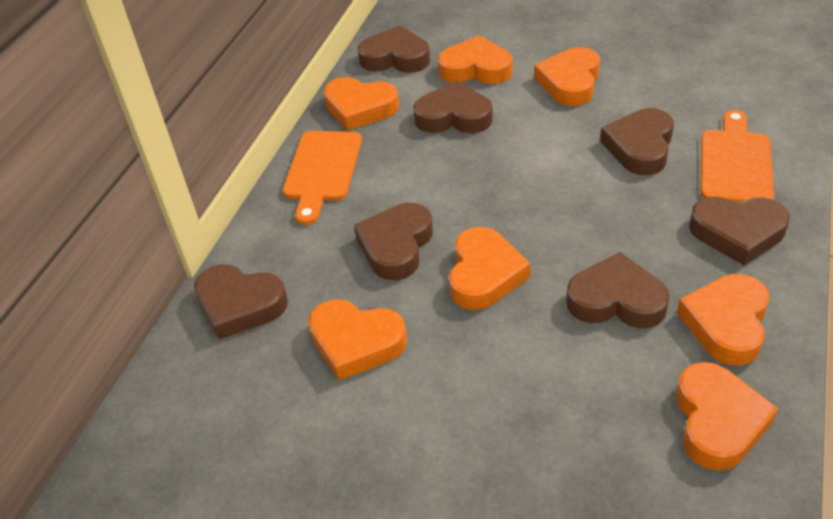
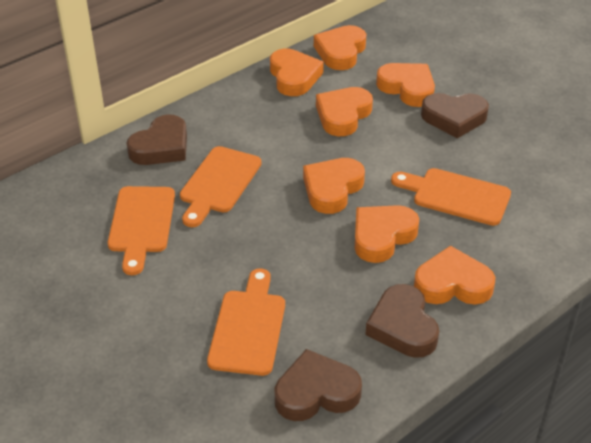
brown heart: 7 -> 4
orange cutting board: 2 -> 4

